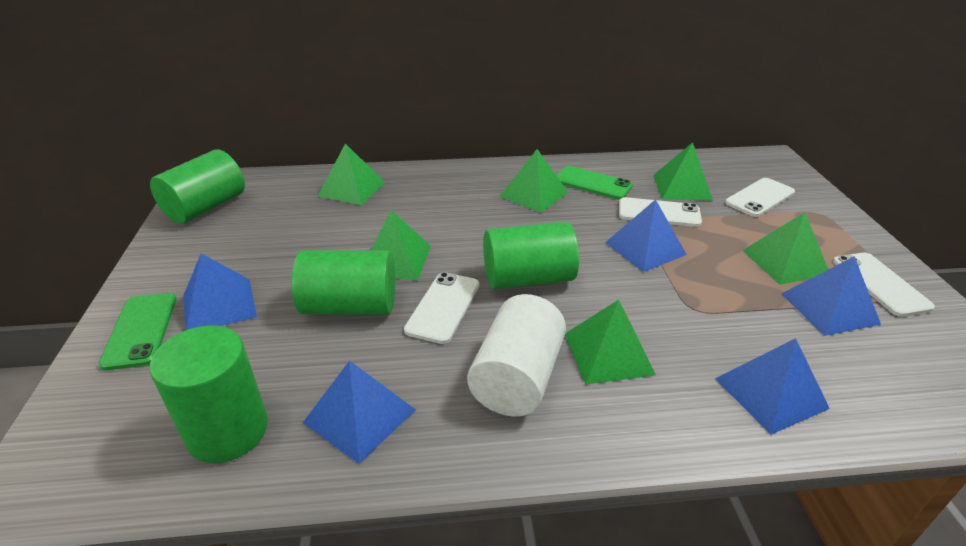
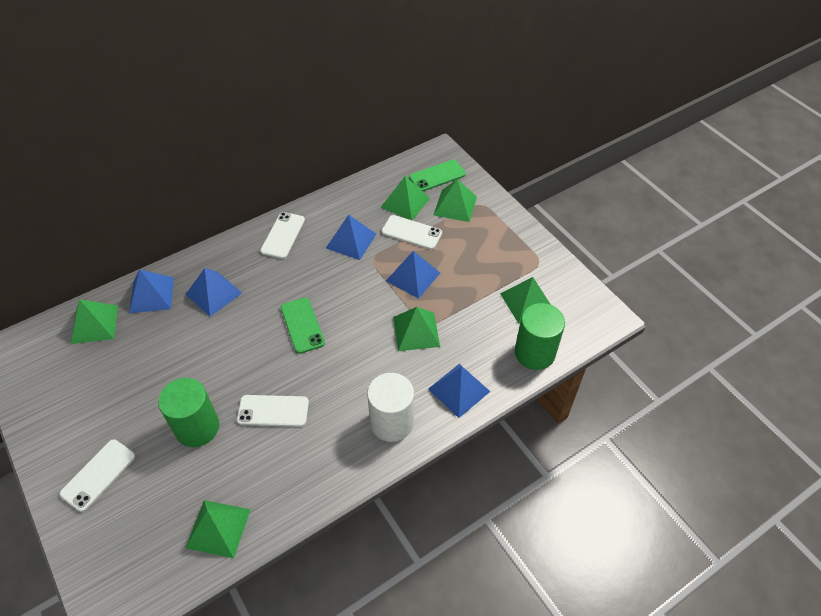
green cylinder: 4 -> 2

